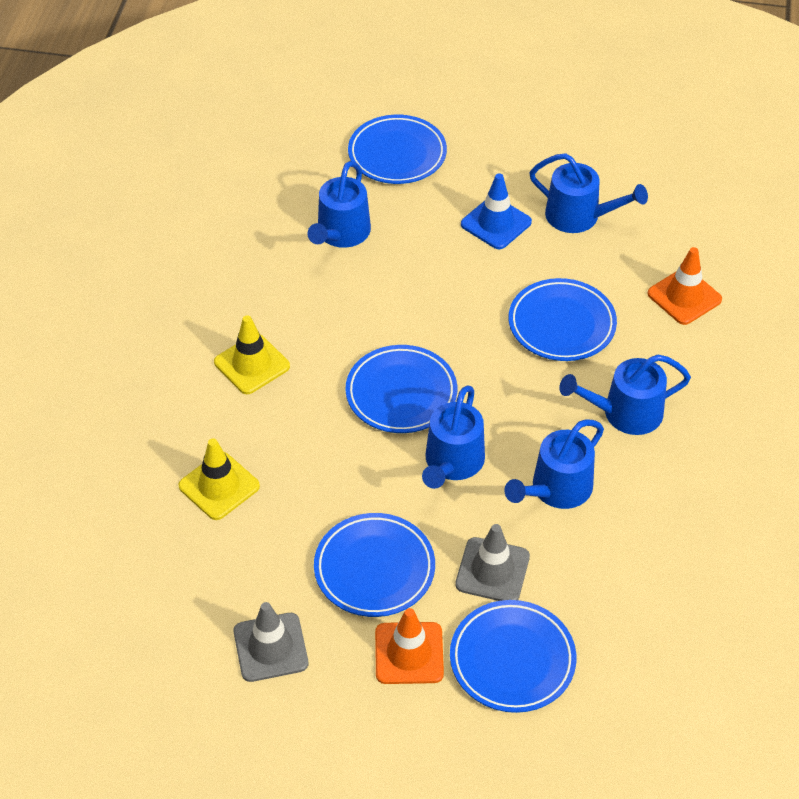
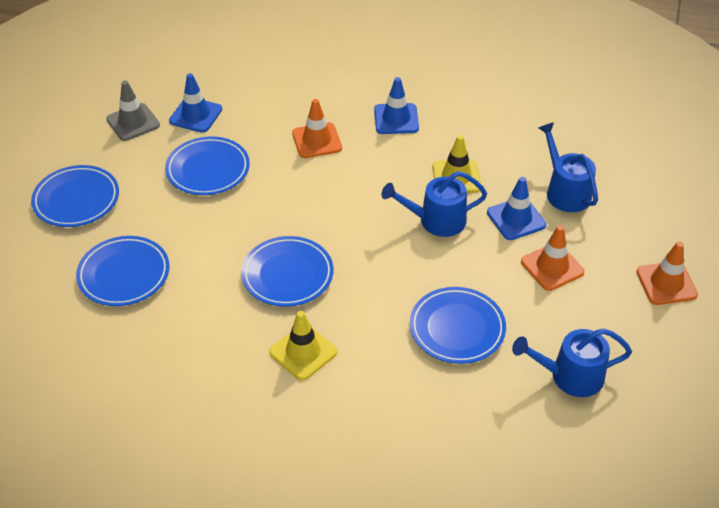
blue traffic cone: 1 -> 3
blue watering can: 5 -> 3
grey traffic cone: 2 -> 1
orange traffic cone: 2 -> 3

